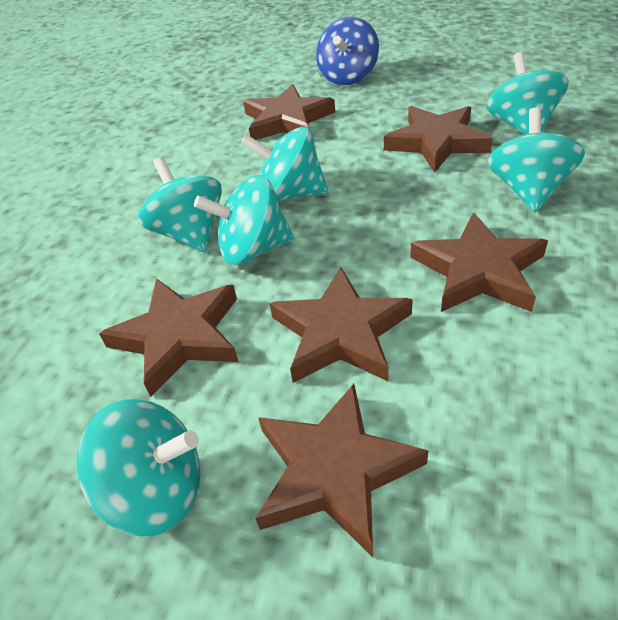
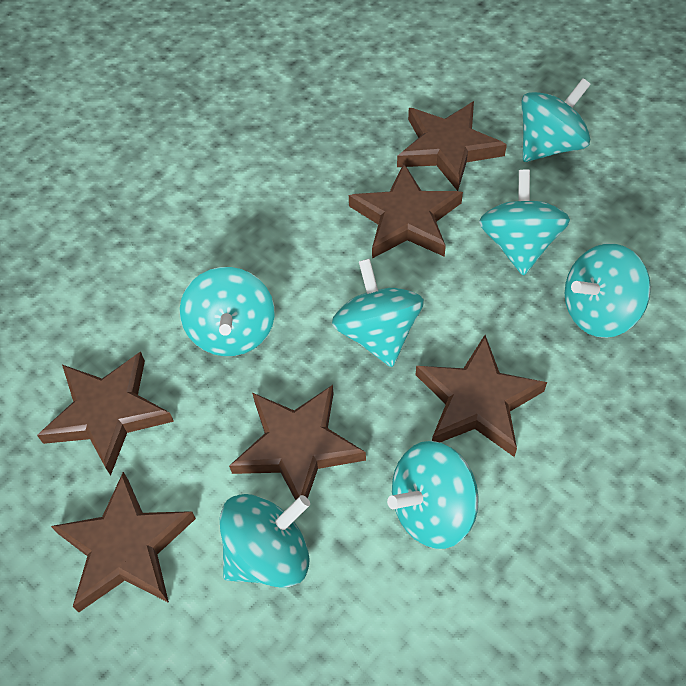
blue spinning top: 1 -> 0
turquoise spinning top: 6 -> 7

